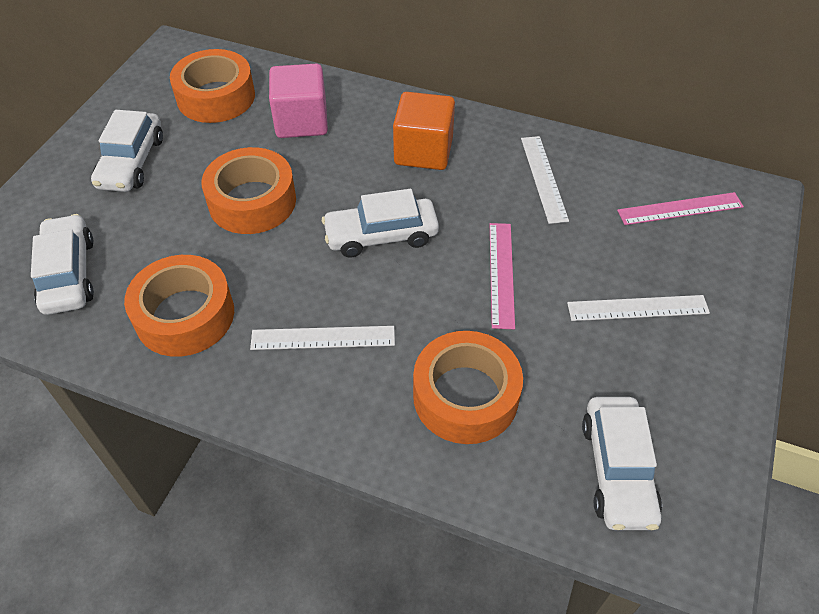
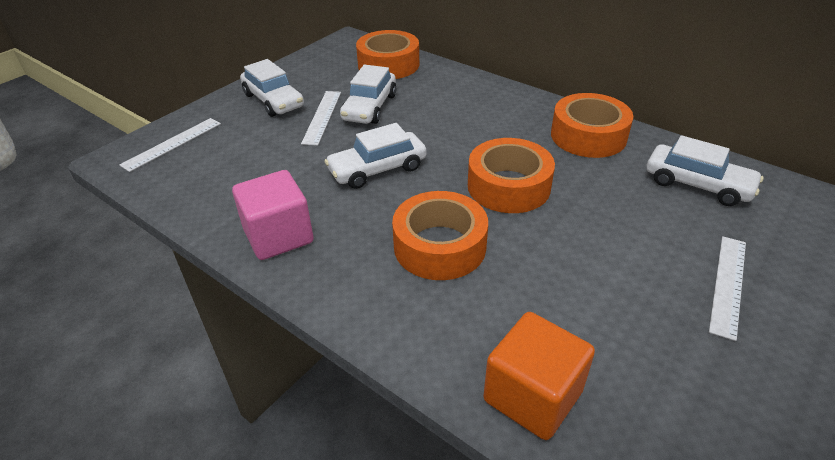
pink ruler: 2 -> 0

